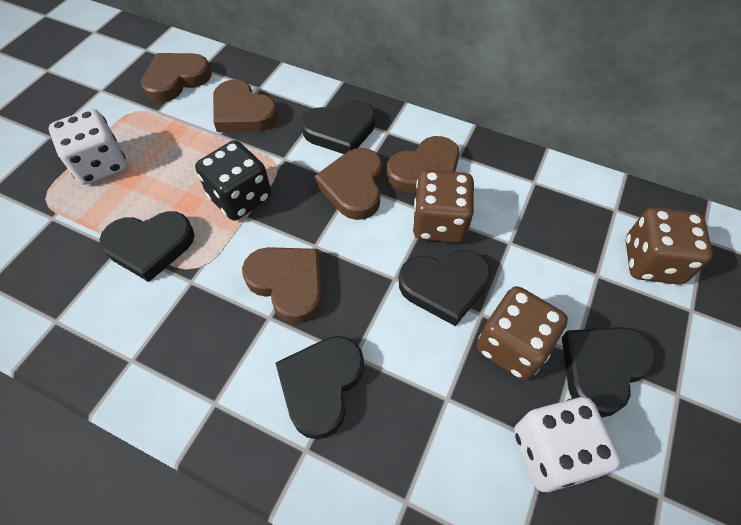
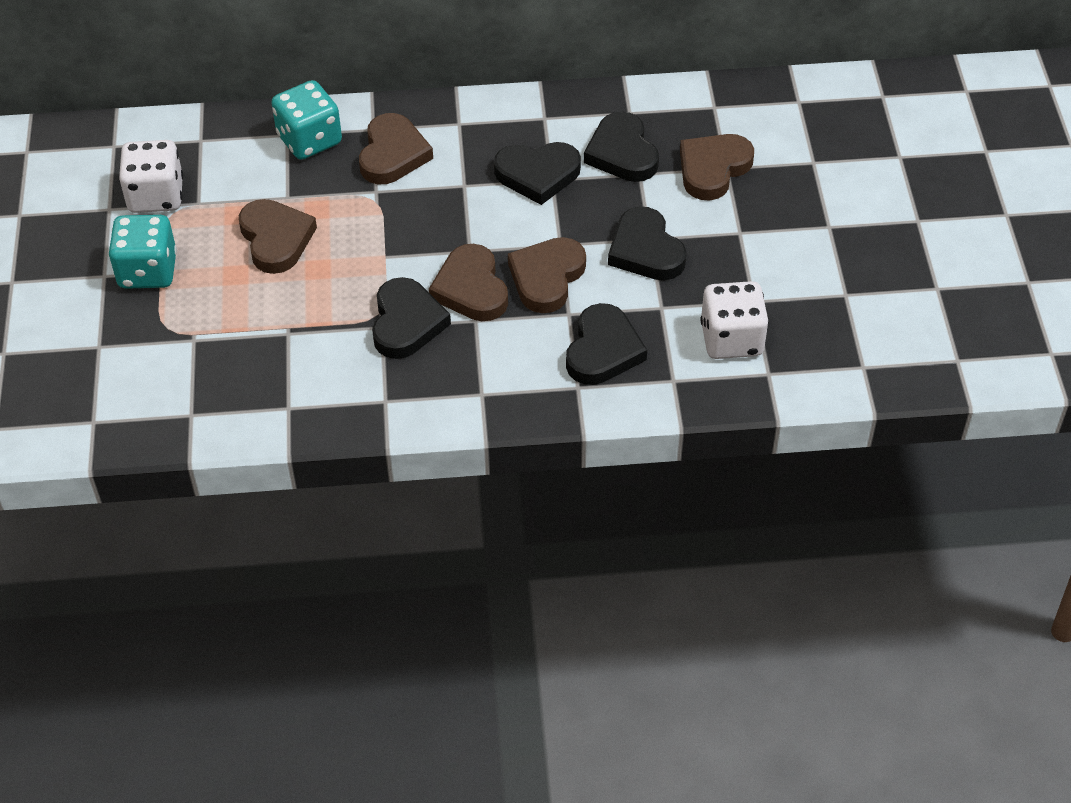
black dice: 1 -> 0
brown dice: 3 -> 0
turquoise dice: 0 -> 2

